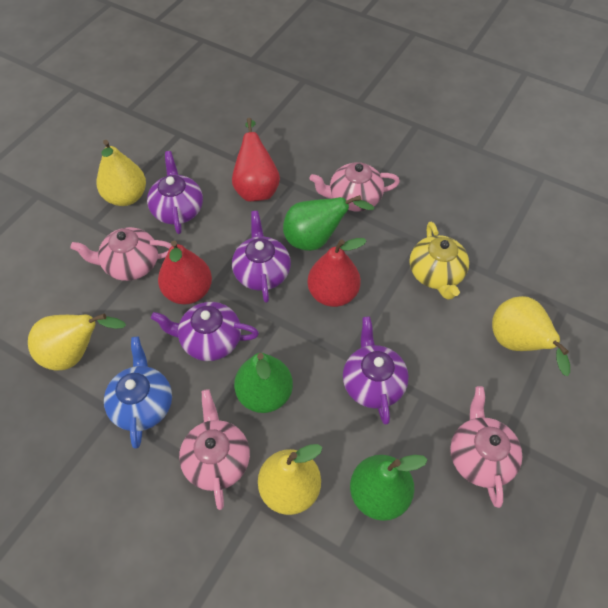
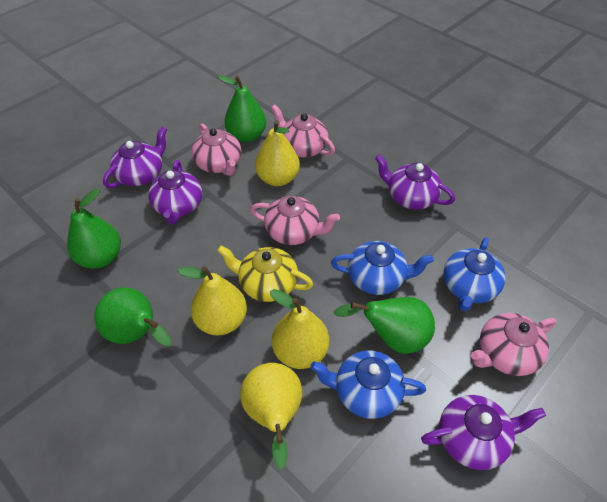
blue teapot: 1 -> 3
green pear: 3 -> 4
red pear: 3 -> 0

